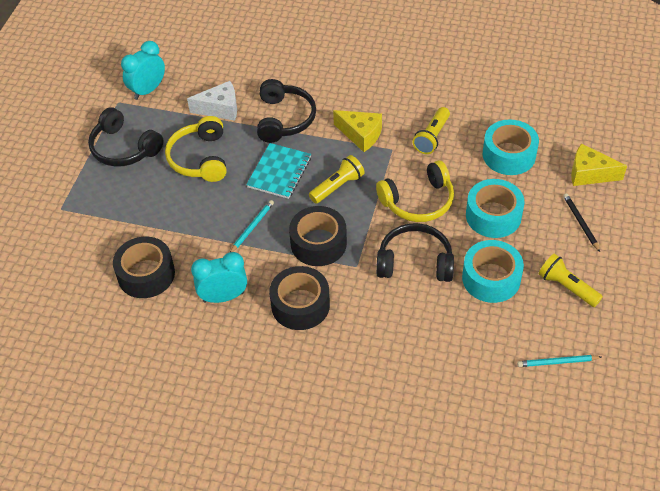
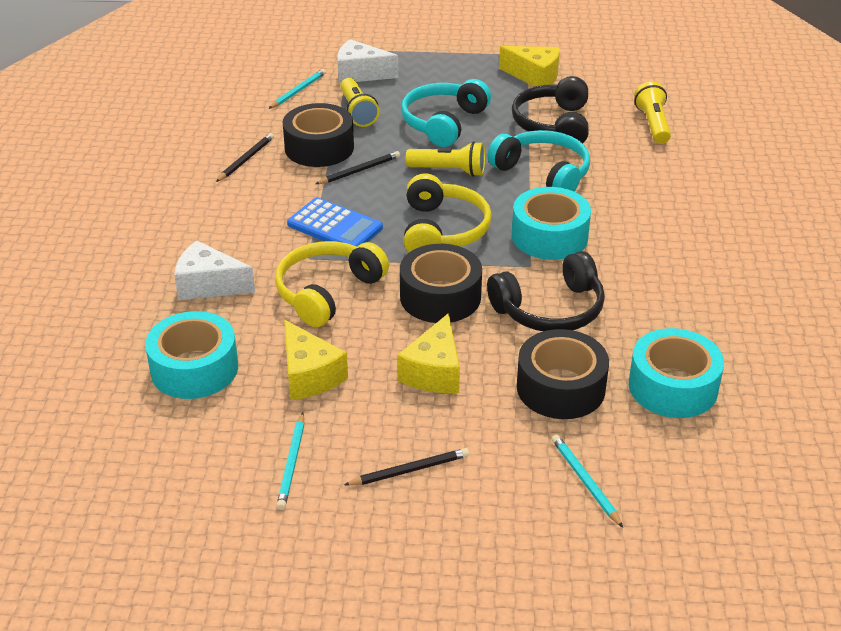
black headphones: 3 -> 2
black pencil: 1 -> 3
blue calculator: 0 -> 1
turquoise clock: 2 -> 0
turquoise headphones: 0 -> 2
turquoise notebook: 1 -> 0
turquoise pencil: 2 -> 3
white cheese: 1 -> 2
yellow cheese: 2 -> 3

